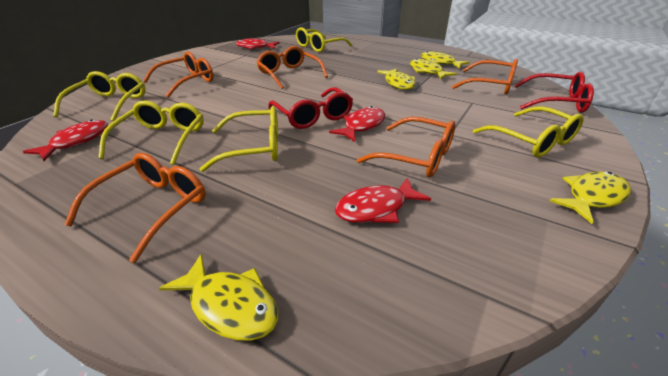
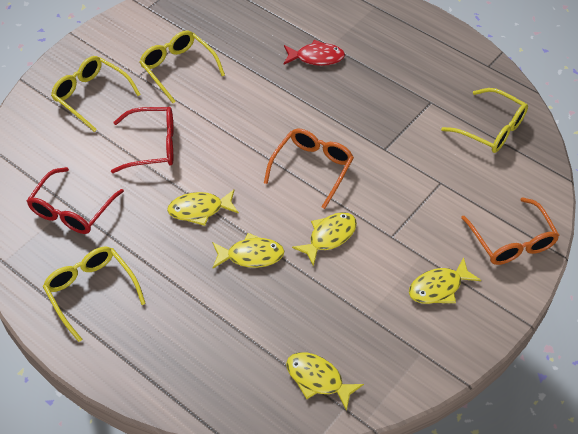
orange glasses: 5 -> 2
red fish: 4 -> 1
yellow glasses: 5 -> 4

